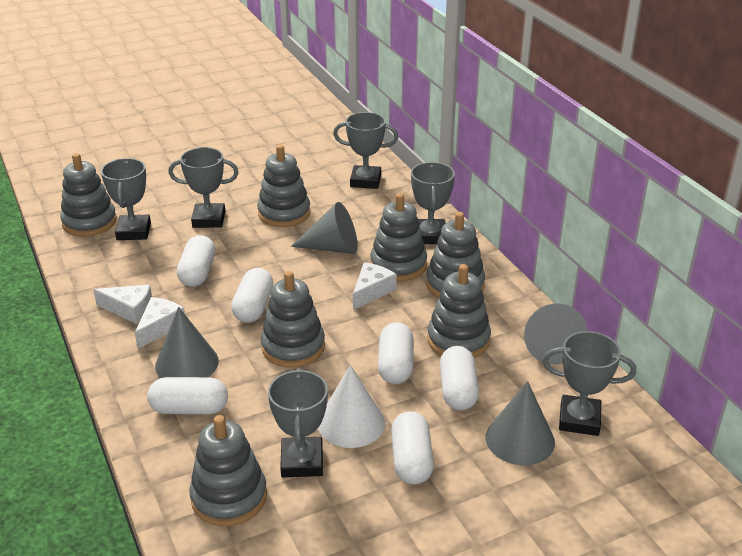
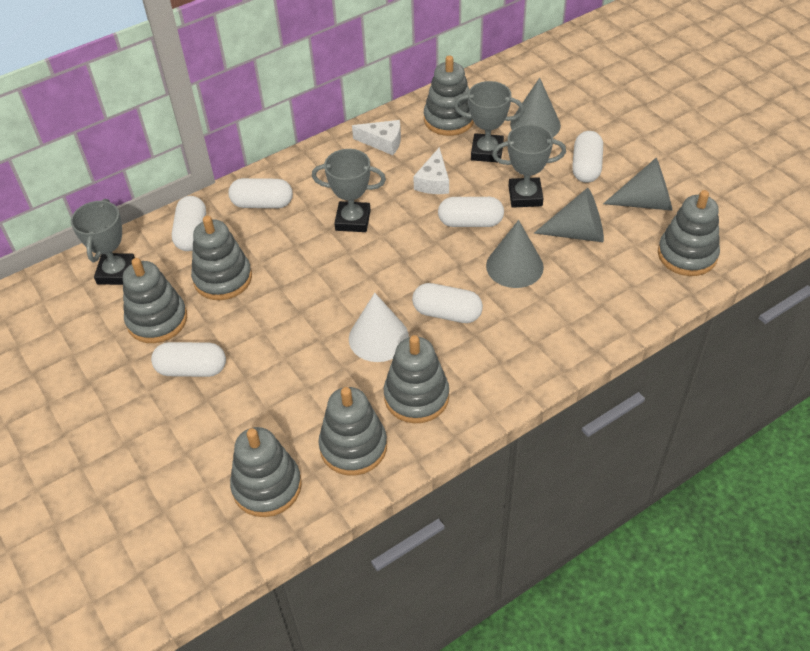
grey trophy: 6 -> 4
white cheese: 3 -> 2

